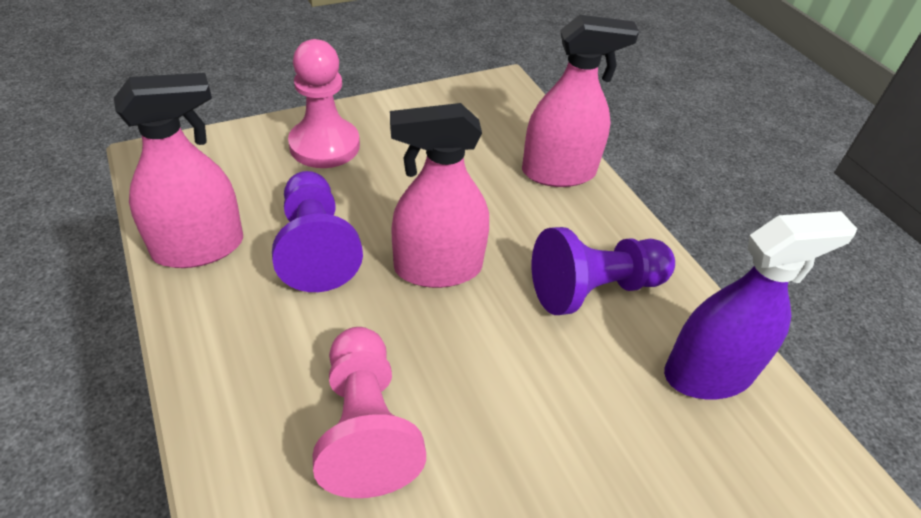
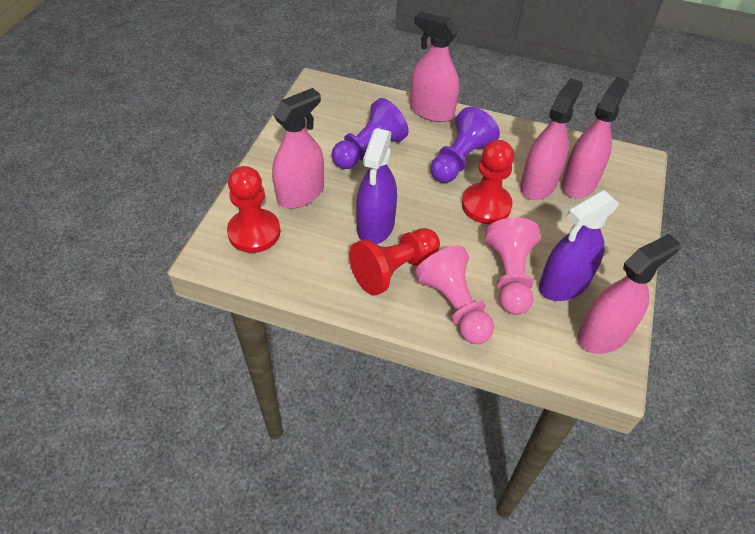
pink spray bottle: 3 -> 5
purple spray bottle: 1 -> 2
red pawn: 0 -> 3

